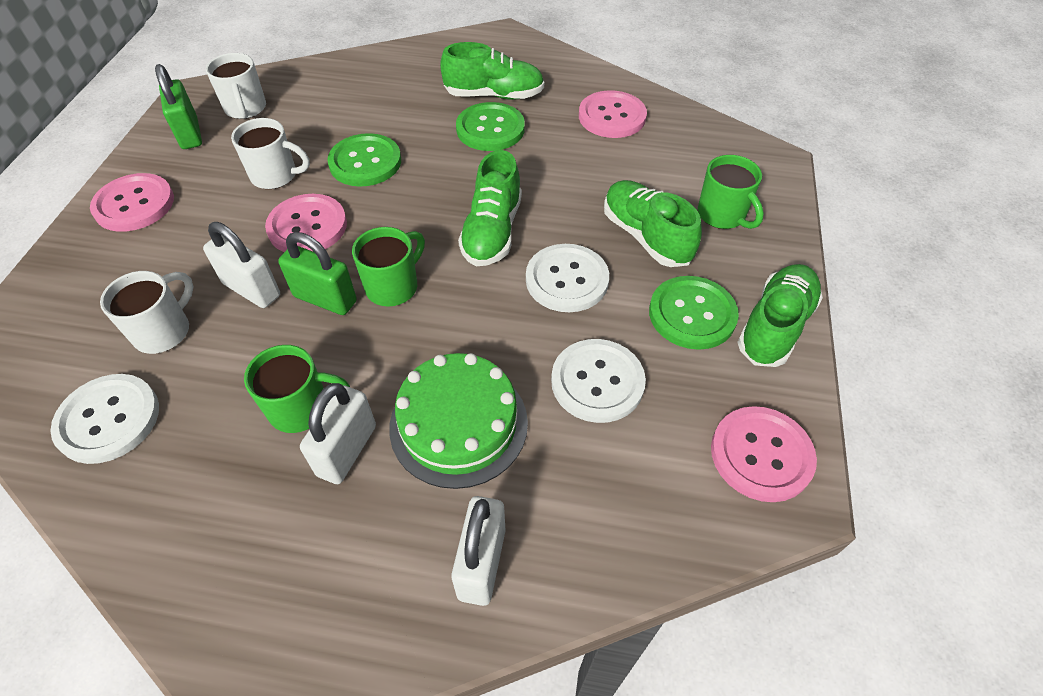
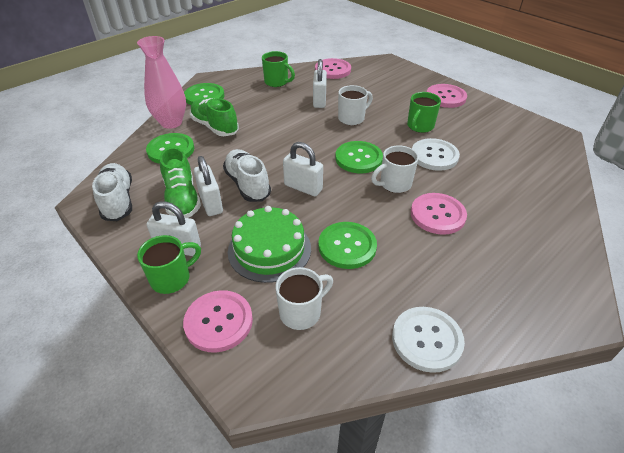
green button: 3 -> 4
green padlock: 2 -> 0
green shoe: 4 -> 2
pink vase: 0 -> 1
white button: 3 -> 2
white padlock: 3 -> 4
white shoe: 0 -> 2

